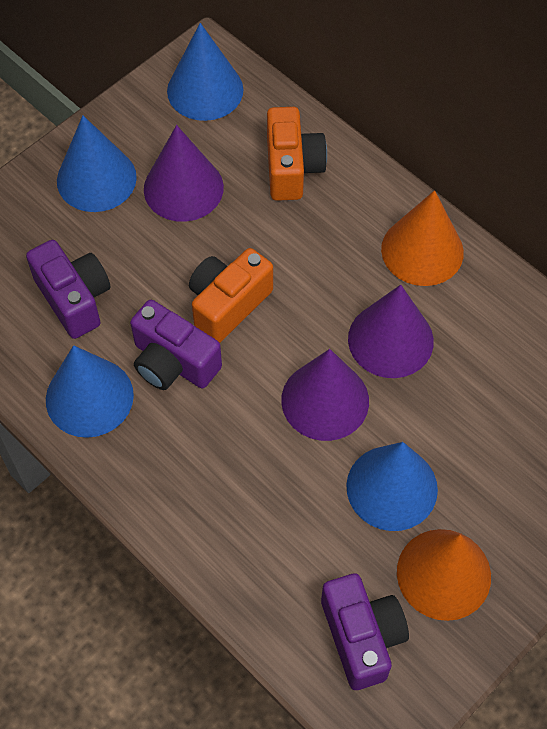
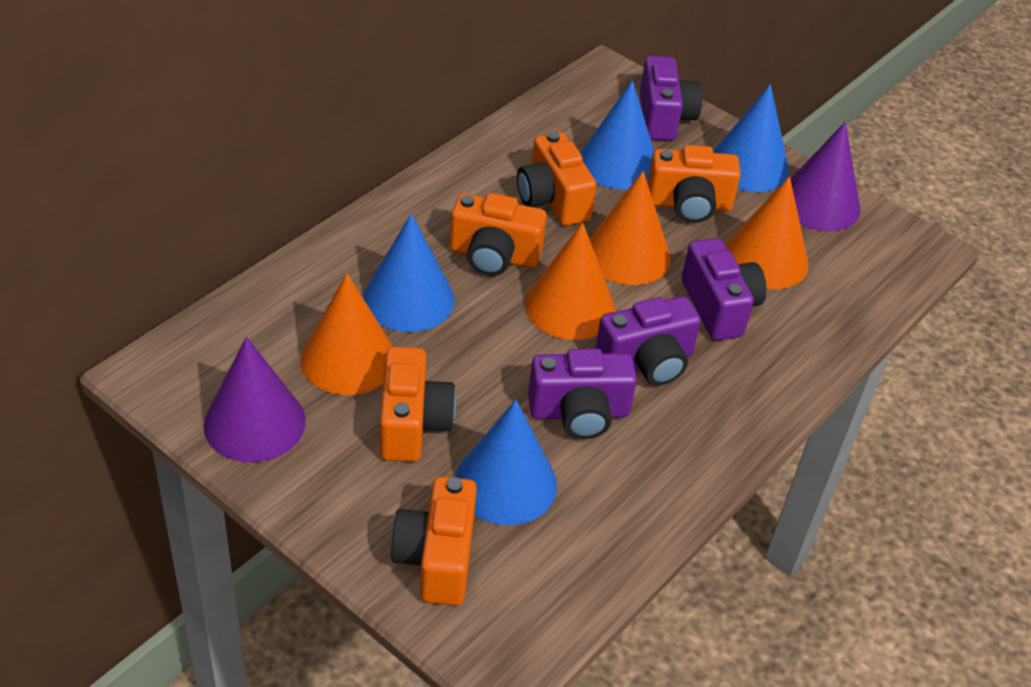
orange camera: 2 -> 5
orange cone: 2 -> 4
purple camera: 3 -> 4
purple cone: 3 -> 2

